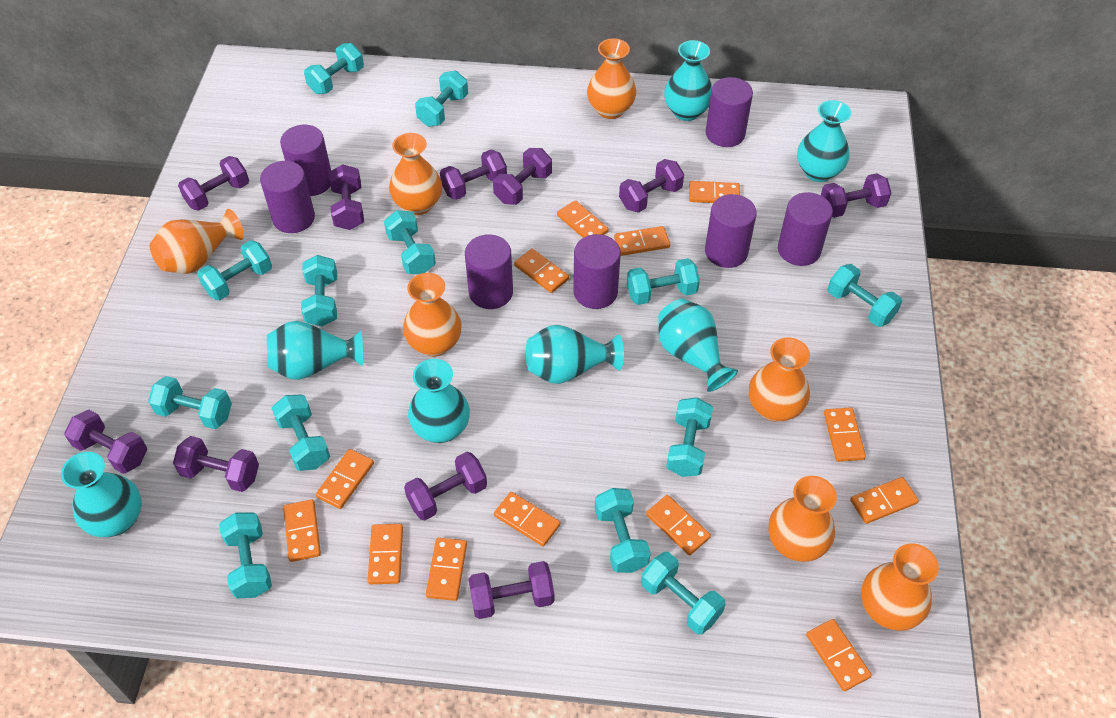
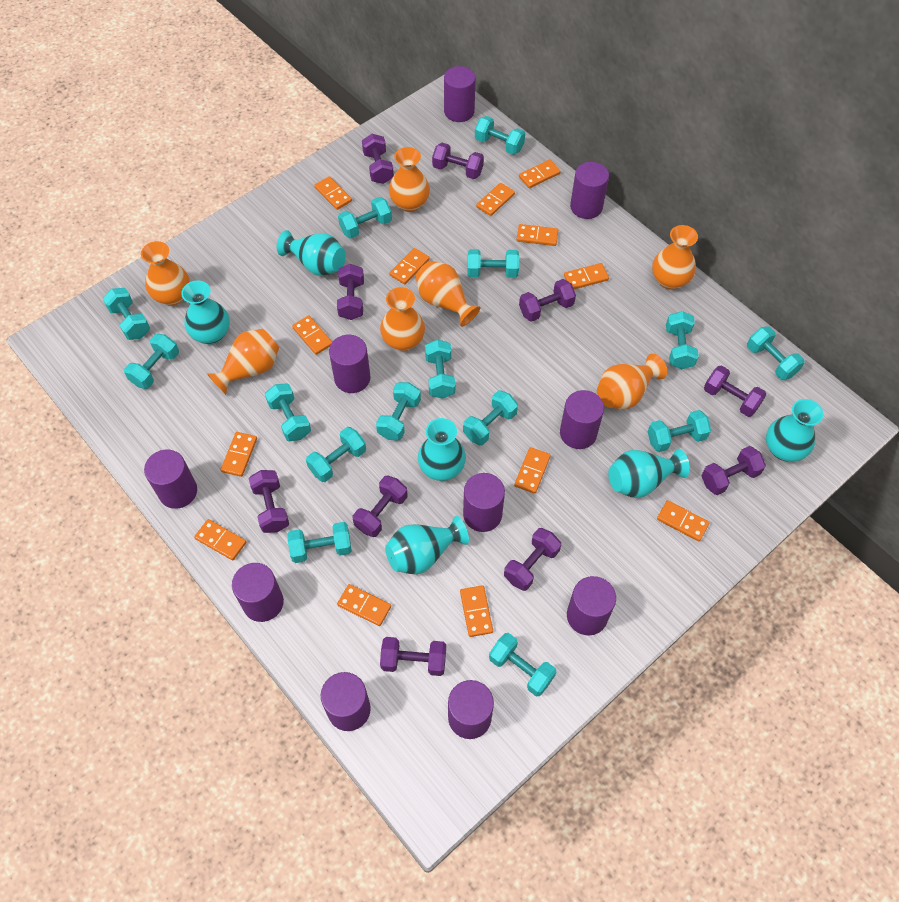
purple cylinder: 7 -> 10
turquoise dumbbell: 13 -> 15
turquoise vase: 7 -> 6

